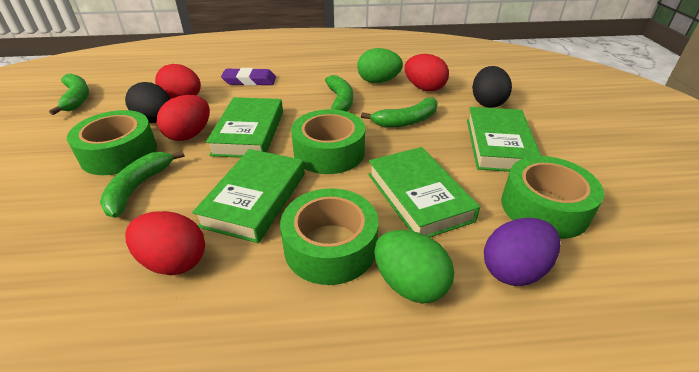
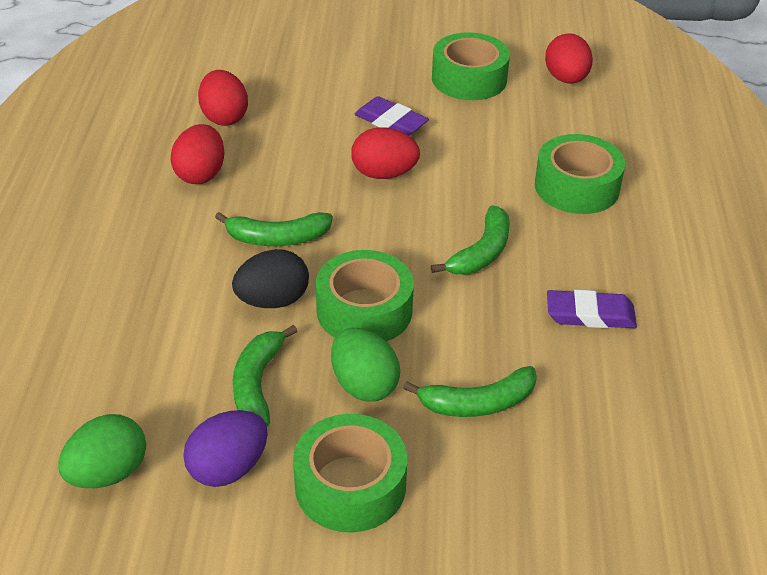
black egg: 2 -> 1
green book: 4 -> 0
purple eraser: 1 -> 2

